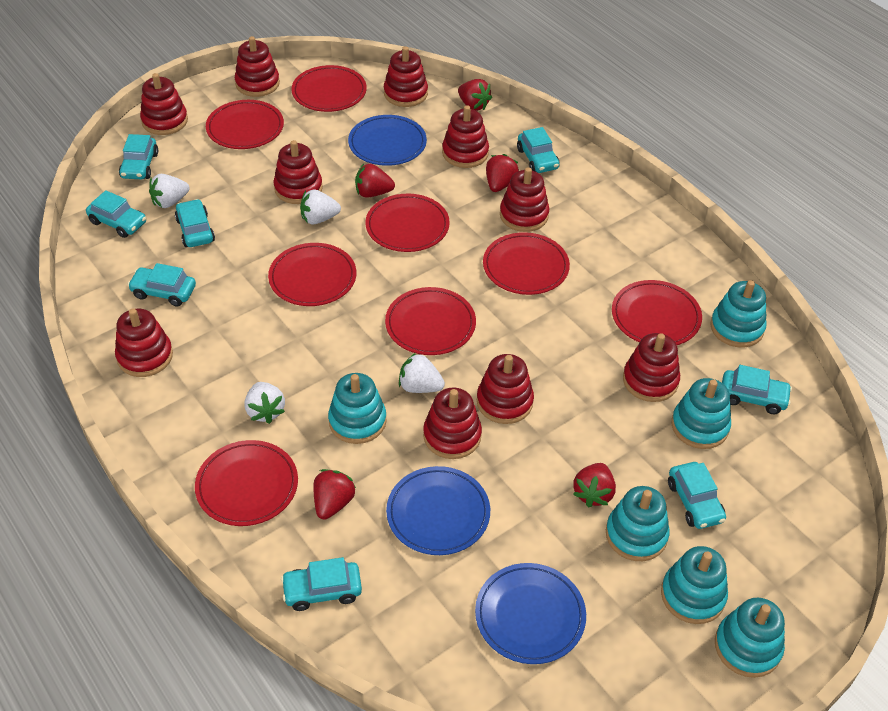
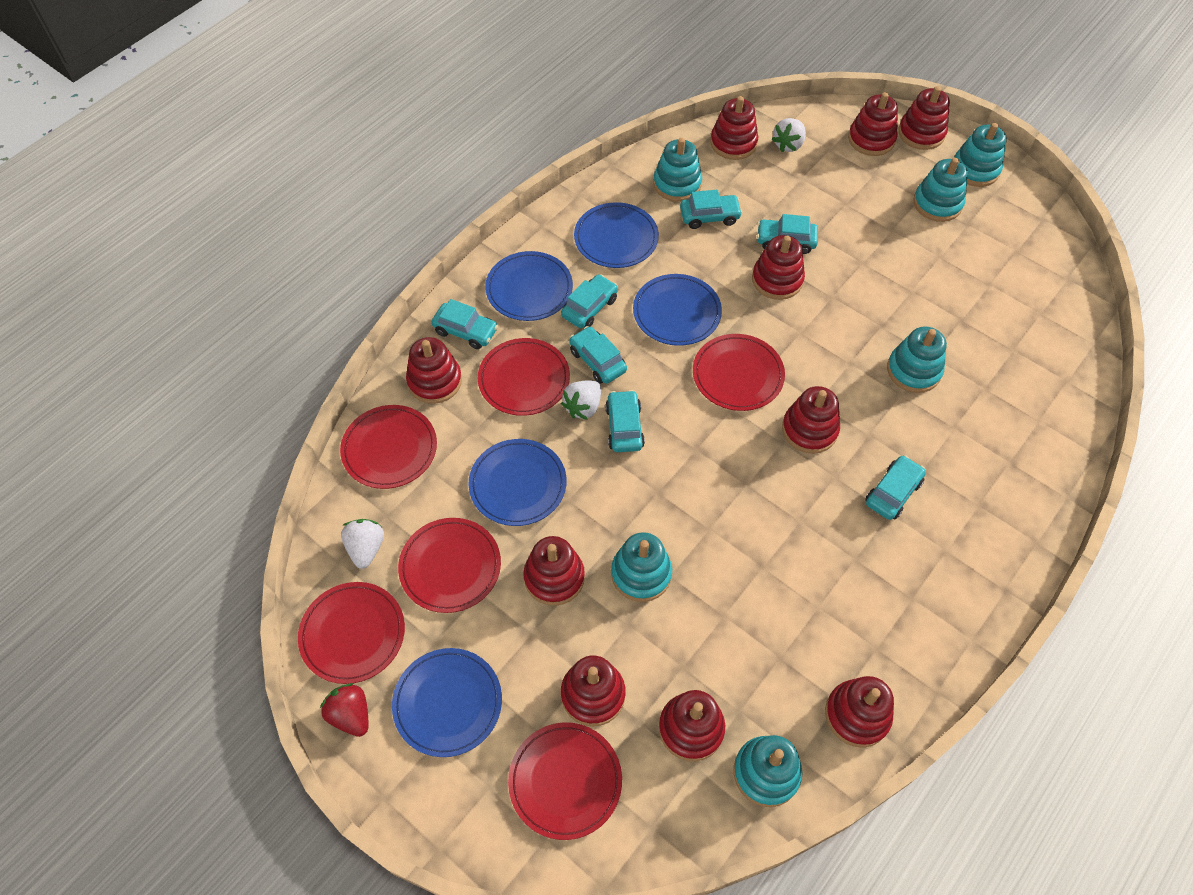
blue plate: 3 -> 5
red plate: 8 -> 6
red strawberry: 5 -> 1
turquoise car: 8 -> 7
white strawberry: 4 -> 3

